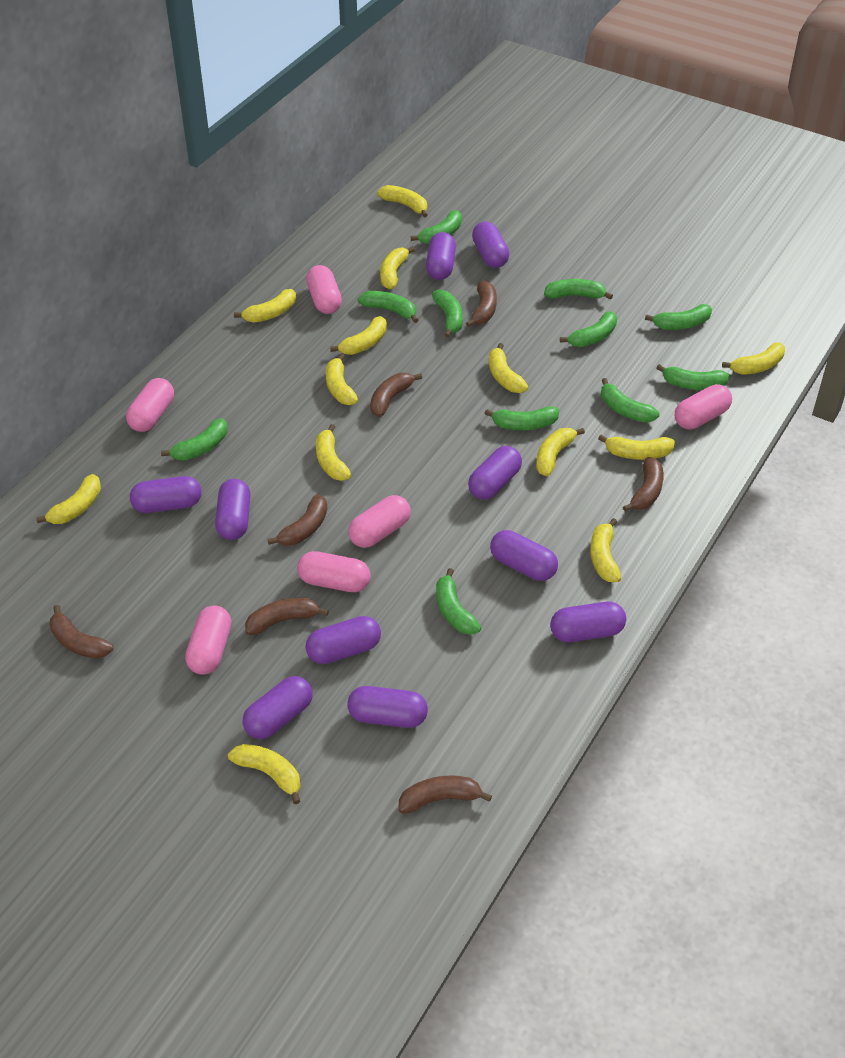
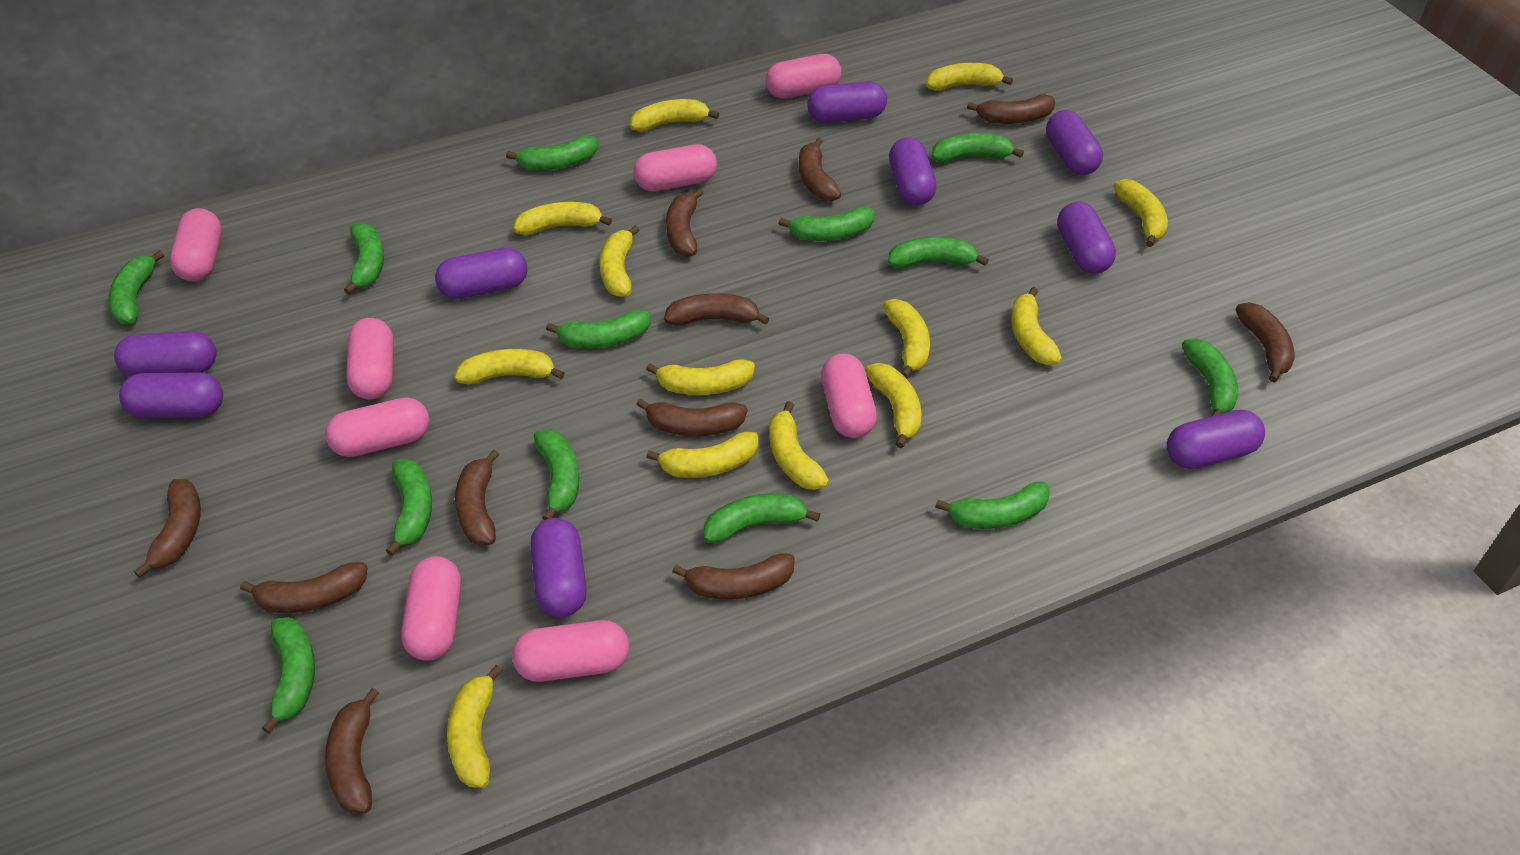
brown banana: 7 -> 11
green banana: 11 -> 13
pink capsule: 6 -> 8
purple capsule: 10 -> 9

